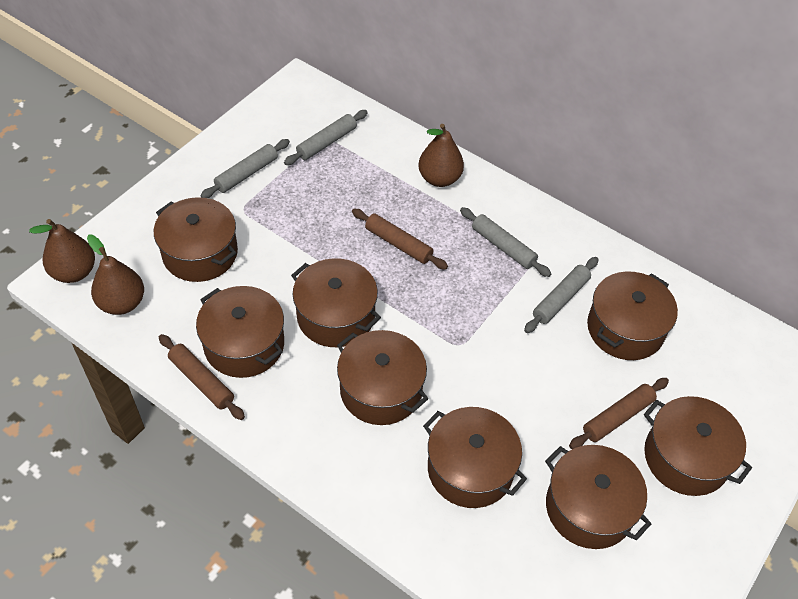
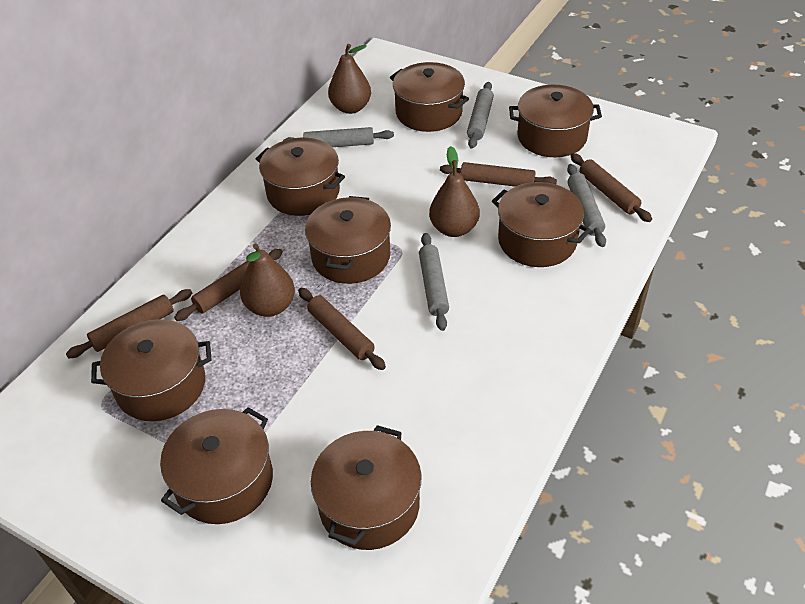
brown rolling pin: 3 -> 5

